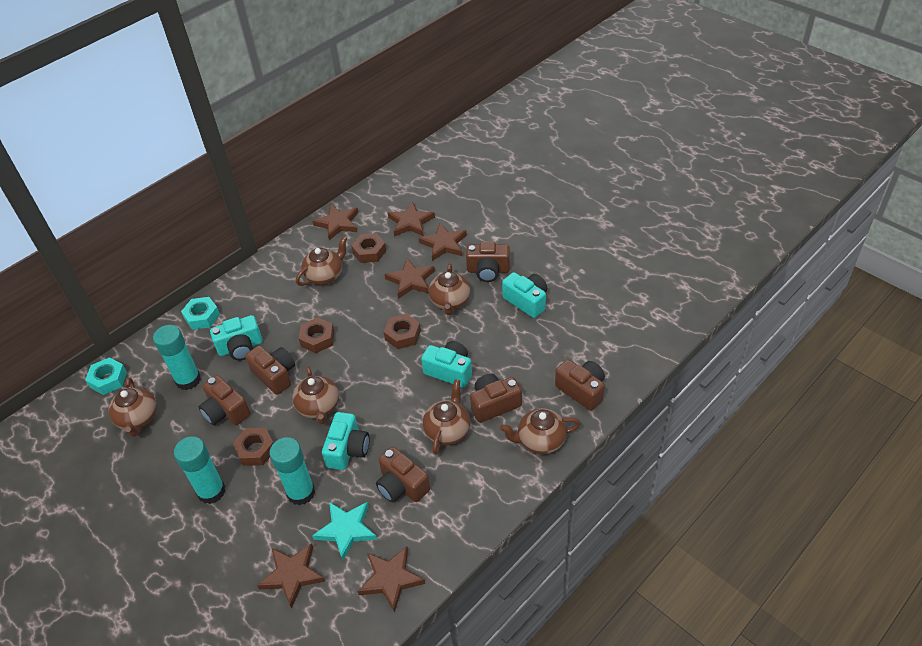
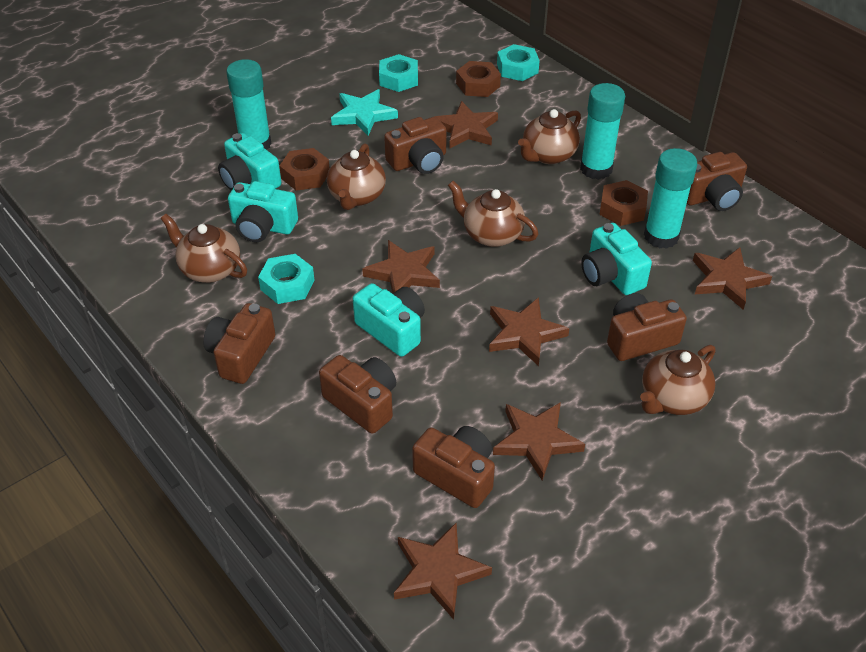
brown nut: 4 -> 3
brown teapot: 6 -> 5
turquoise nut: 2 -> 3

